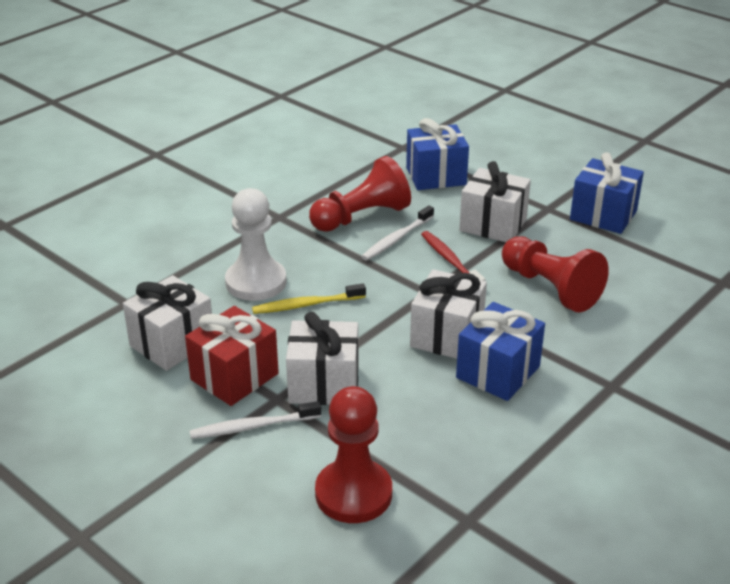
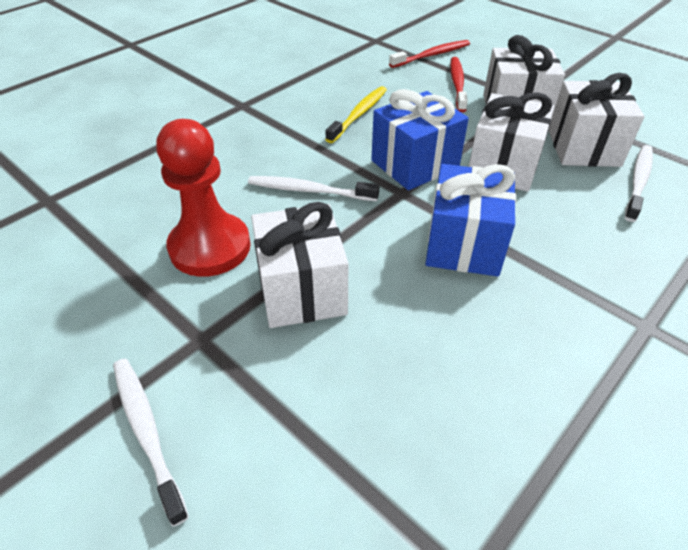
blue gift: 3 -> 2
red gift: 1 -> 0
red pawn: 3 -> 1
red toothbrush: 1 -> 2
white pawn: 1 -> 0
white toothbrush: 2 -> 3

